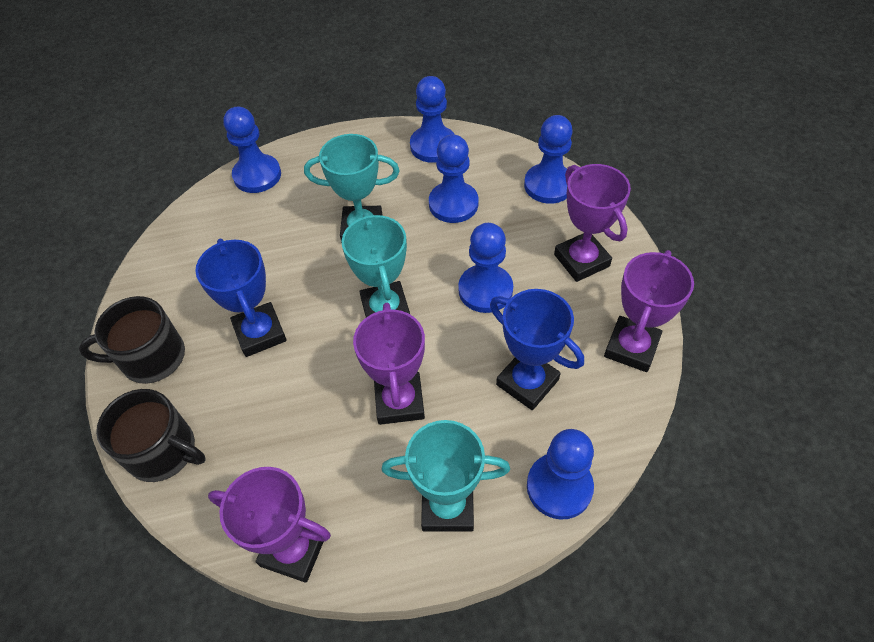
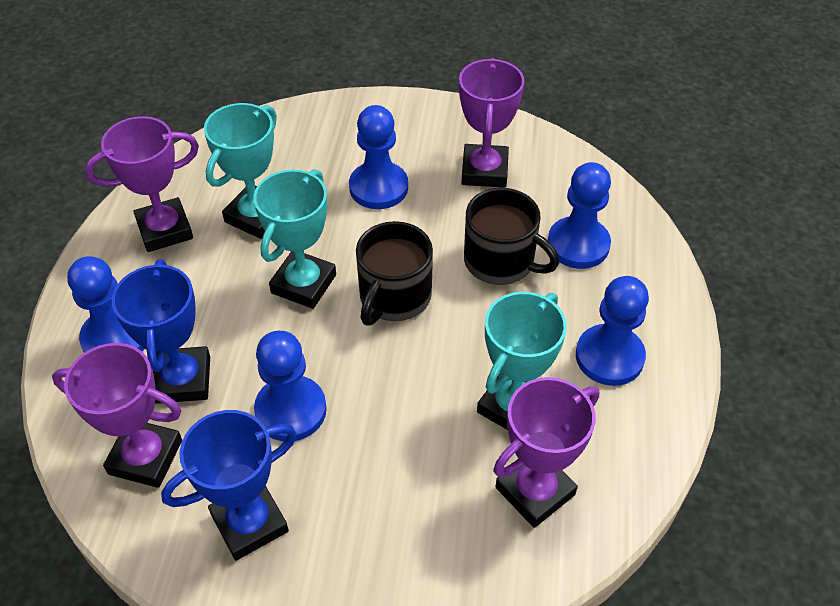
blue pawn: 6 -> 5

